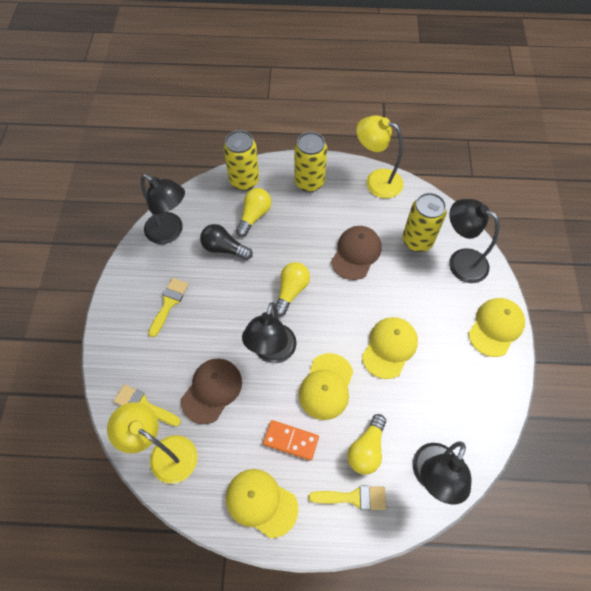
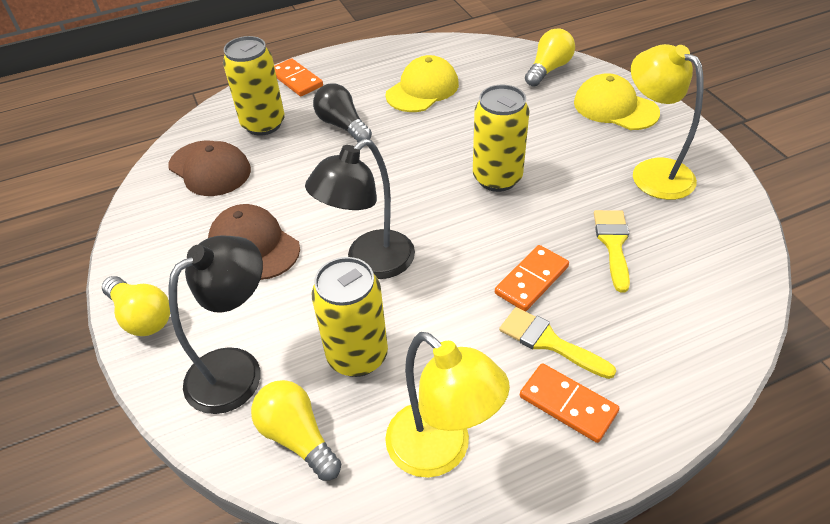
black lamp: 4 -> 2
orange domino: 1 -> 3
yellow brush: 3 -> 2
yellow cap: 4 -> 2

